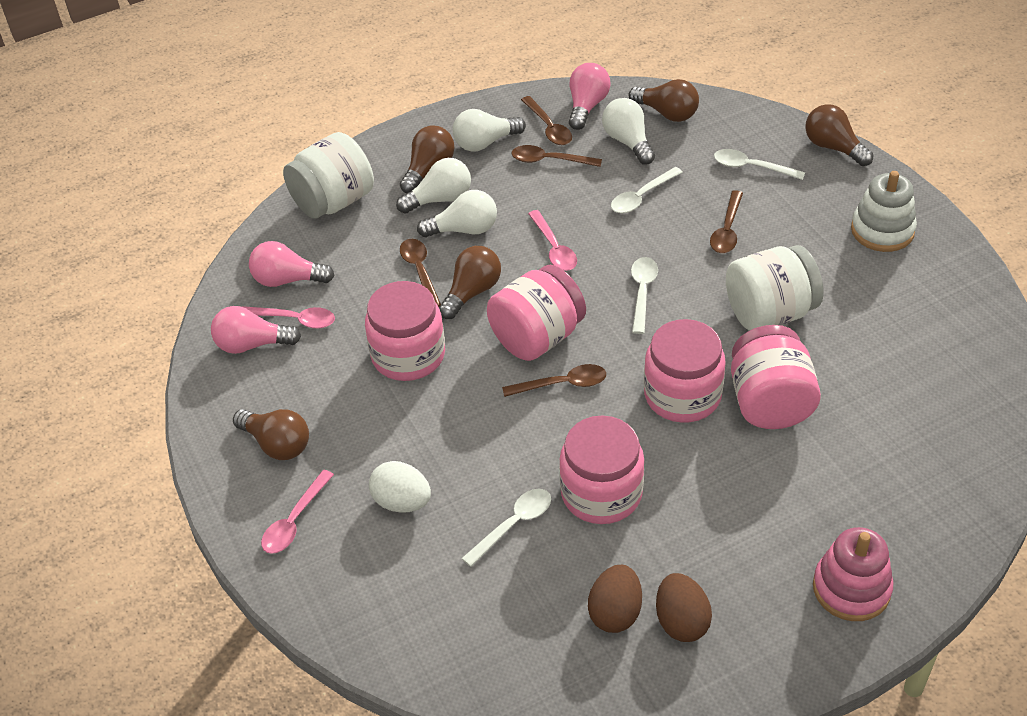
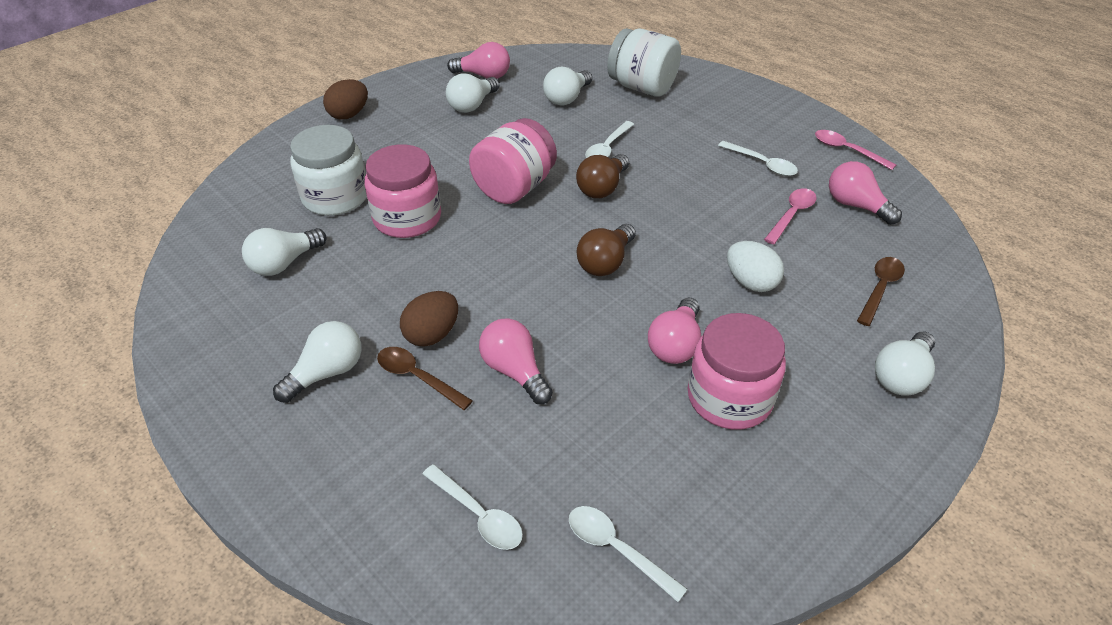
brown light bulb: 5 -> 2
brown spoon: 5 -> 2
pink jar: 5 -> 3
pink light bulb: 3 -> 4
pink spoon: 3 -> 2
pink stacking toy: 1 -> 0
white light bulb: 4 -> 5
white stacking toy: 1 -> 0

